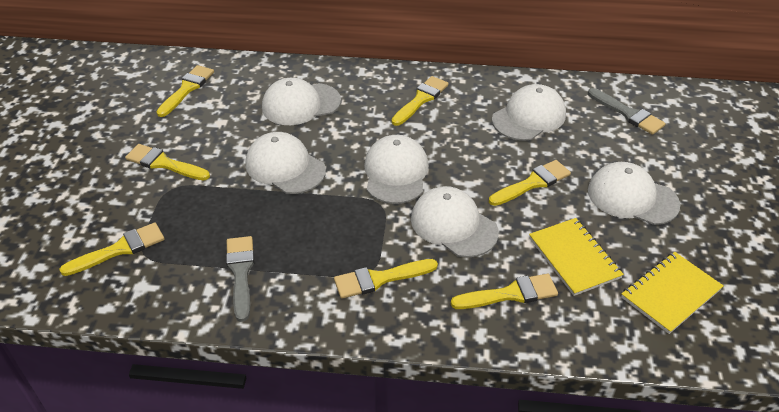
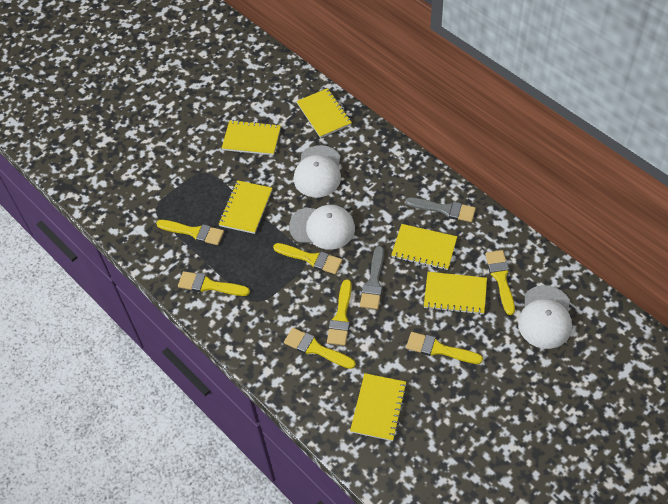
white cap: 6 -> 3
yellow notebook: 2 -> 6

